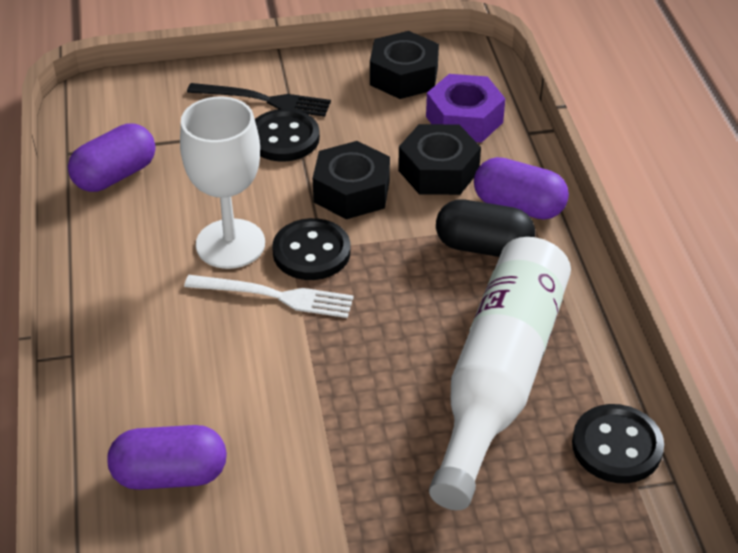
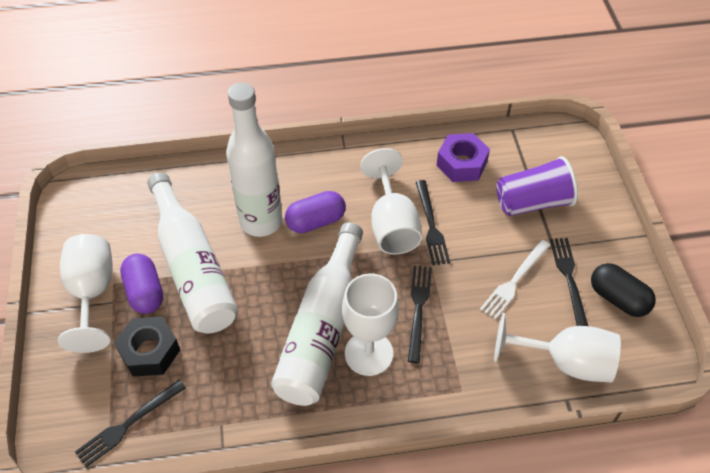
black button: 3 -> 0
black fork: 1 -> 4
black nut: 3 -> 1
purple capsule: 3 -> 2
purple cup: 0 -> 1
white bottle: 1 -> 3
white goblet: 1 -> 4

